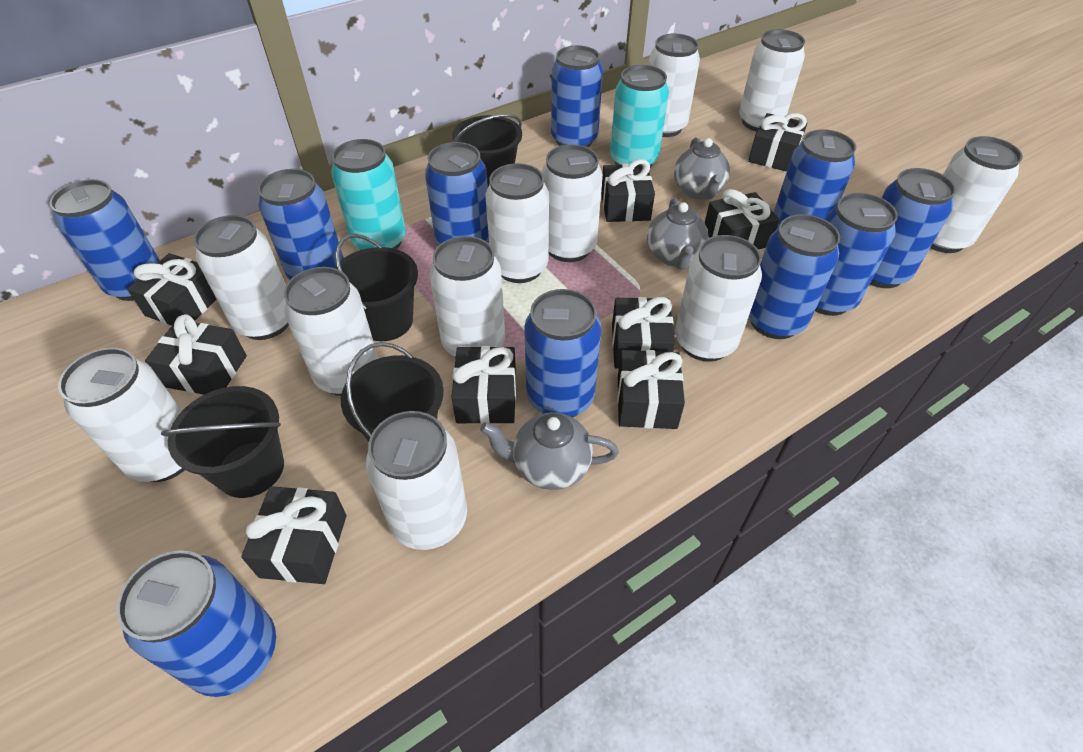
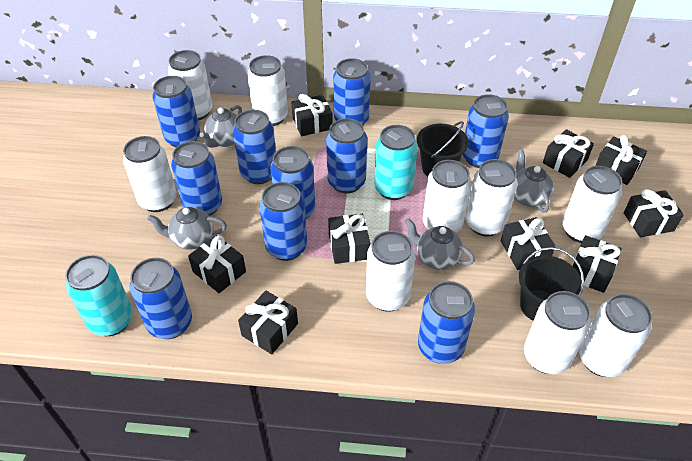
black bucket: 4 -> 2
grey teapot: 3 -> 4
white can: 11 -> 9

